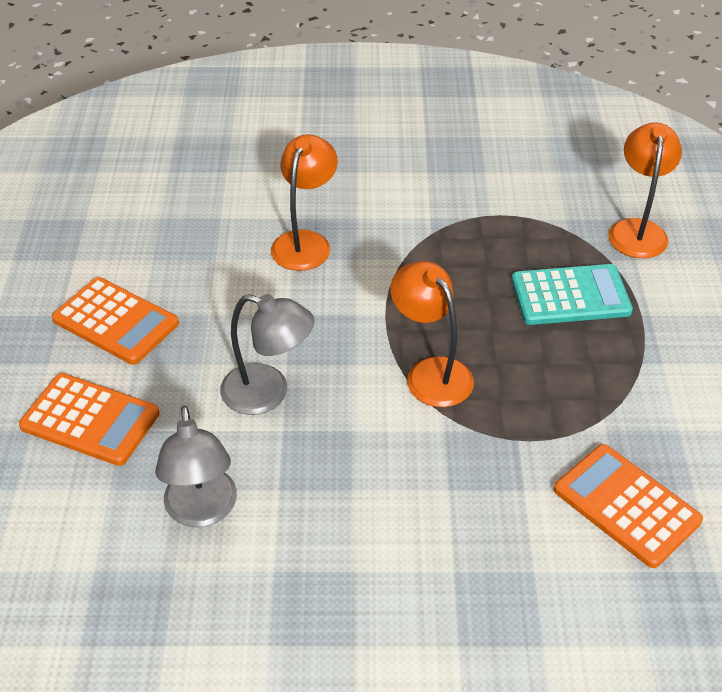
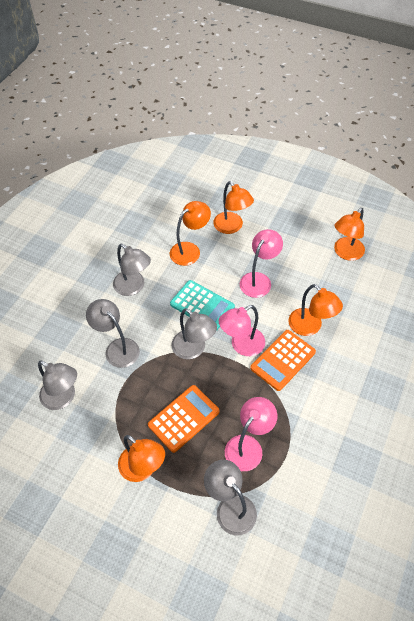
grey lamp: 2 -> 5
orange calculator: 3 -> 2
orange lamp: 3 -> 5
pink lamp: 0 -> 3

